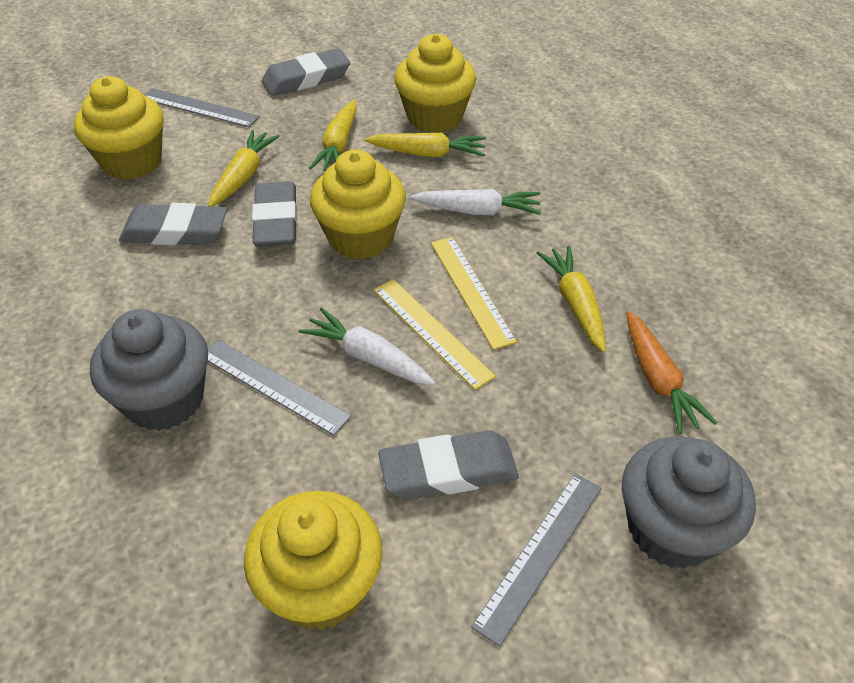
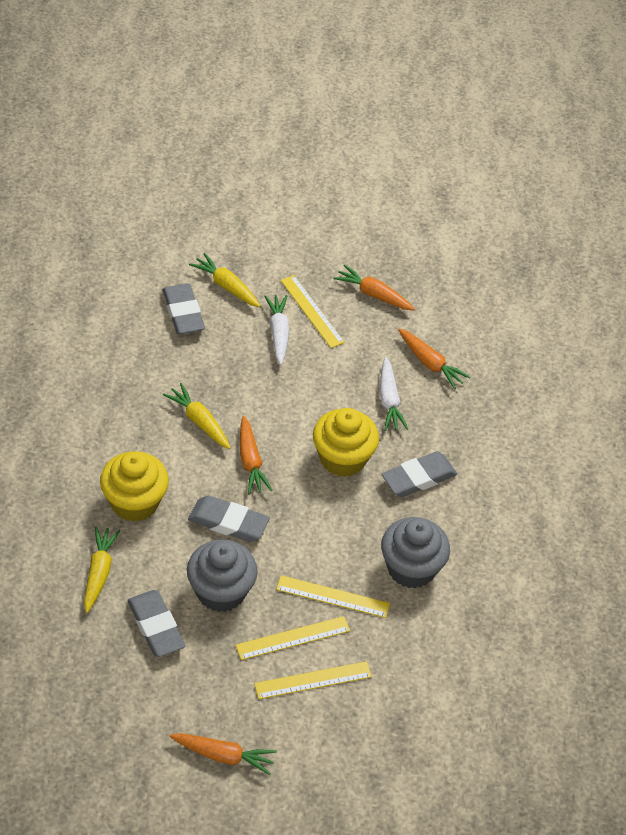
grey ruler: 3 -> 0
orange carrot: 1 -> 4
yellow carrot: 4 -> 3
yellow cupcake: 4 -> 2
yellow ruler: 2 -> 4

